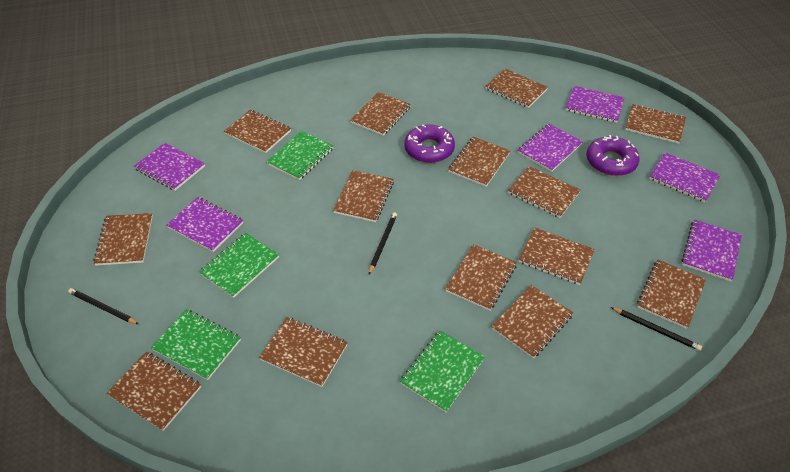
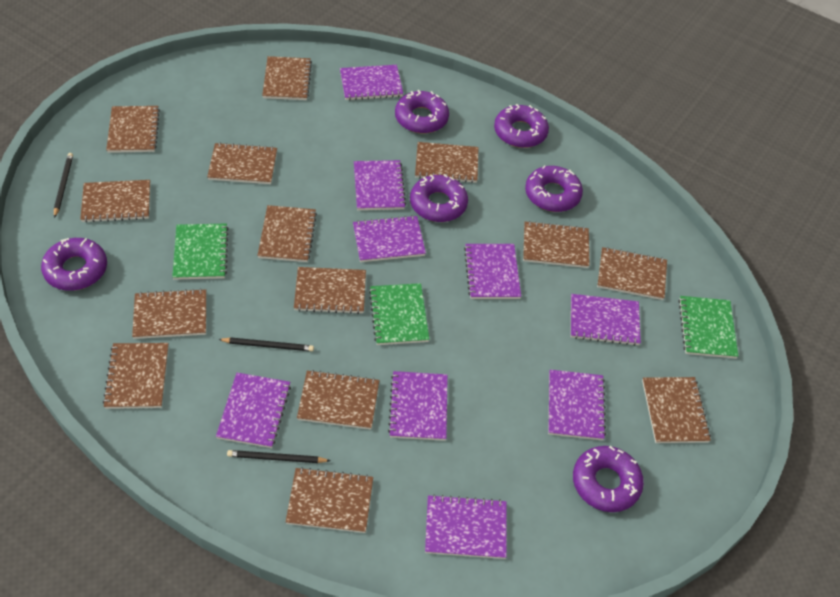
green notebook: 4 -> 3
purple donut: 2 -> 6
purple notebook: 6 -> 9

